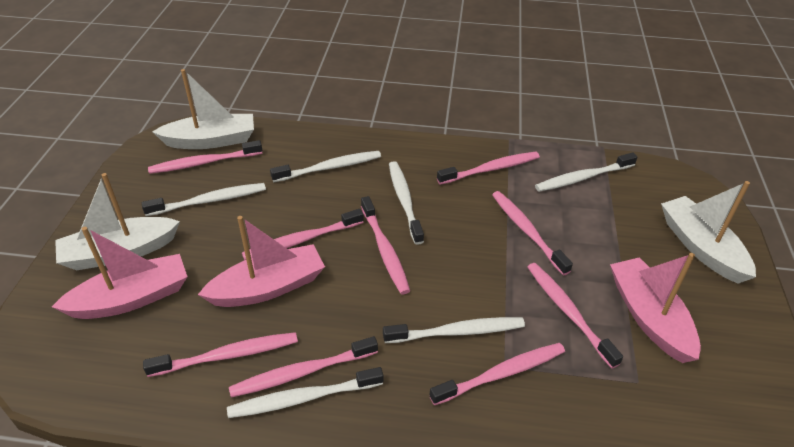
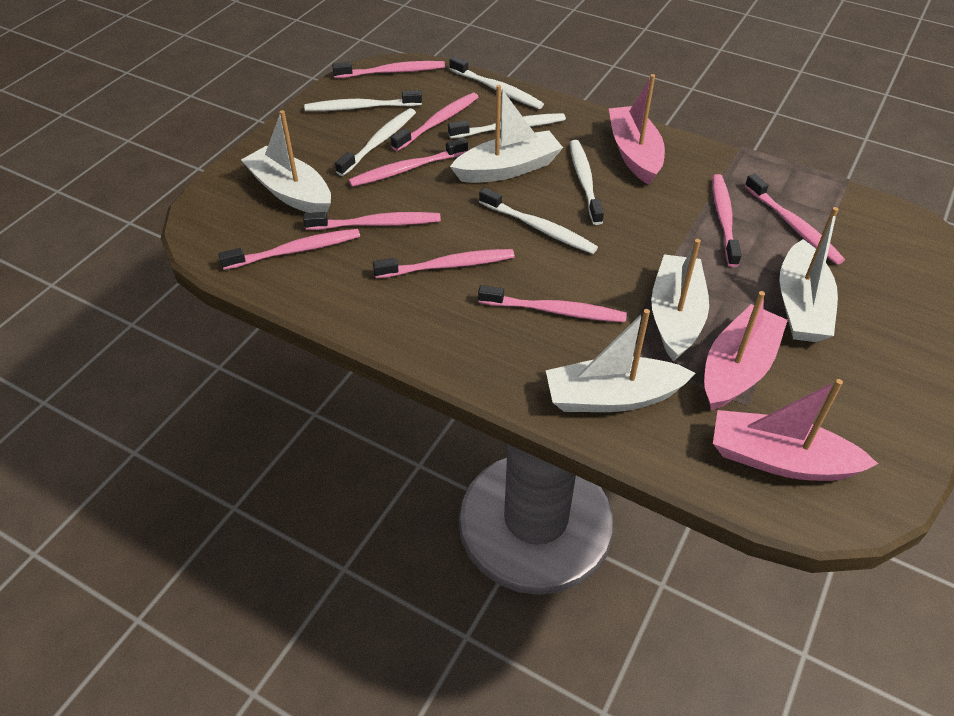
white boat: 3 -> 5

